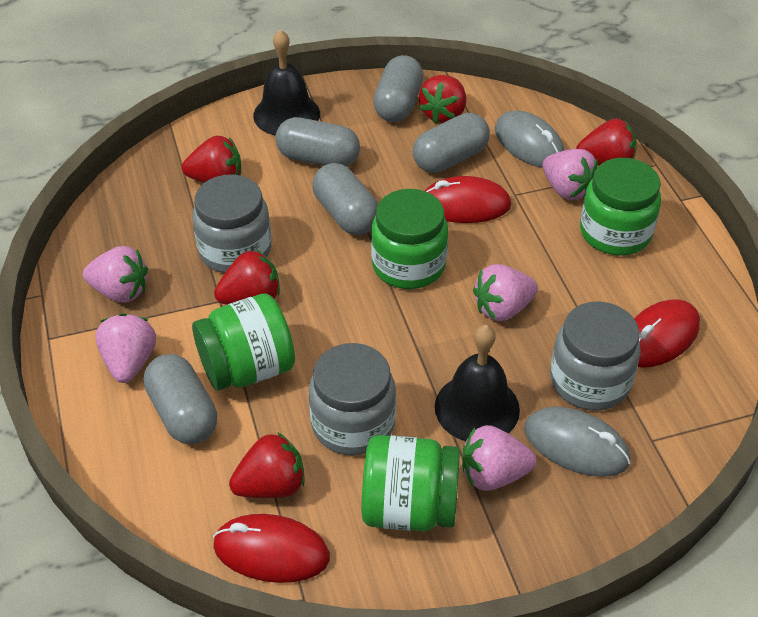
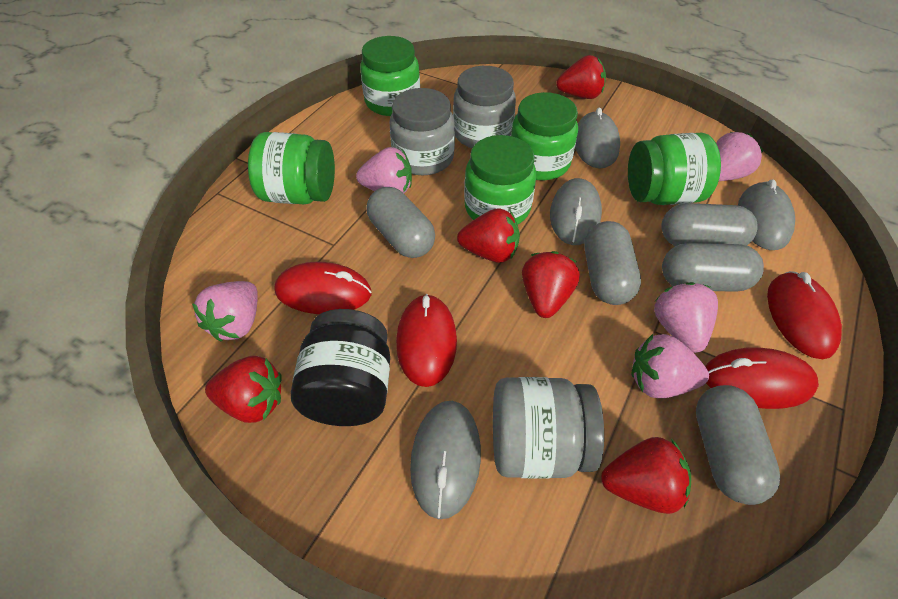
black bell: 2 -> 0
black jar: 0 -> 1
green jar: 4 -> 5
grey mouse: 2 -> 4
red mouse: 3 -> 4

